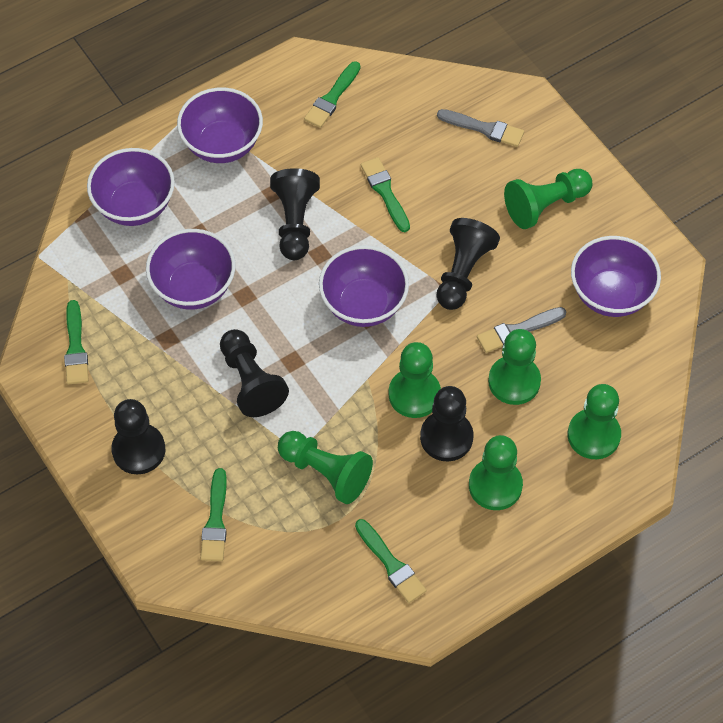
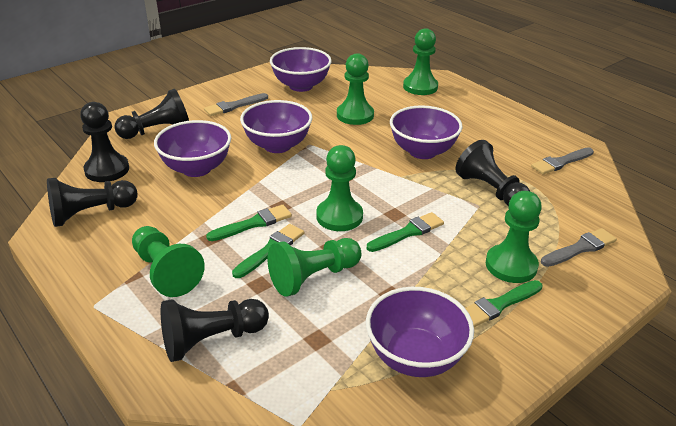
green brush: 5 -> 4
grey brush: 2 -> 3

